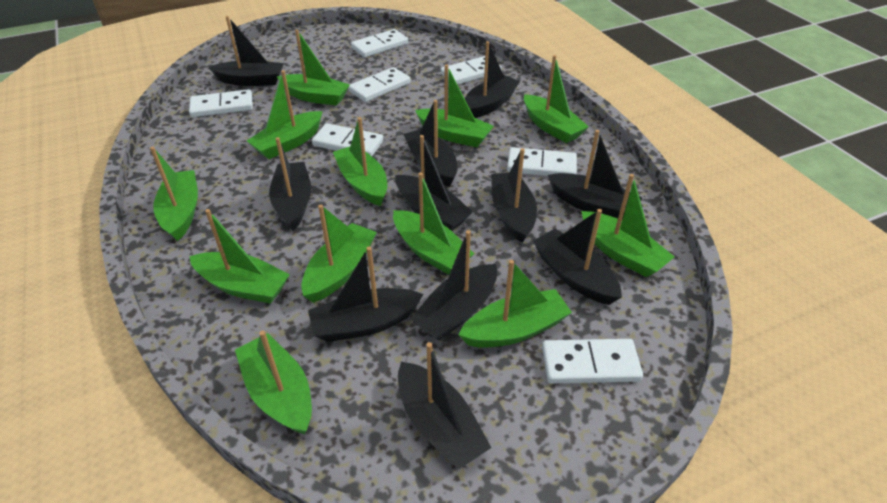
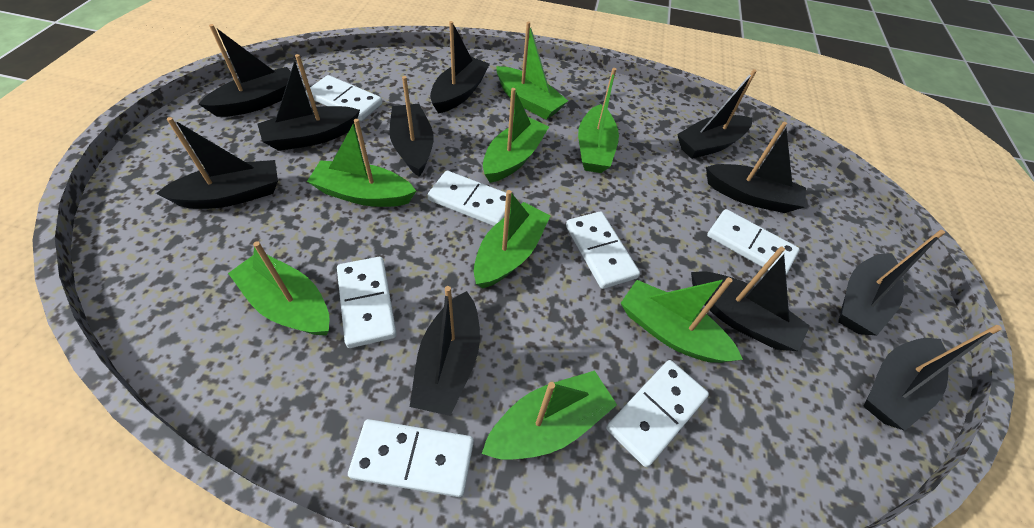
green boat: 12 -> 8

